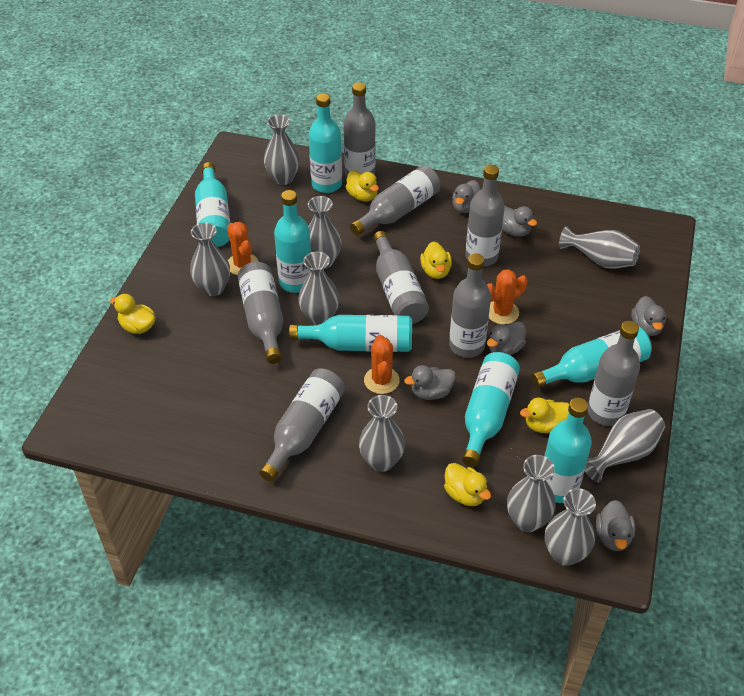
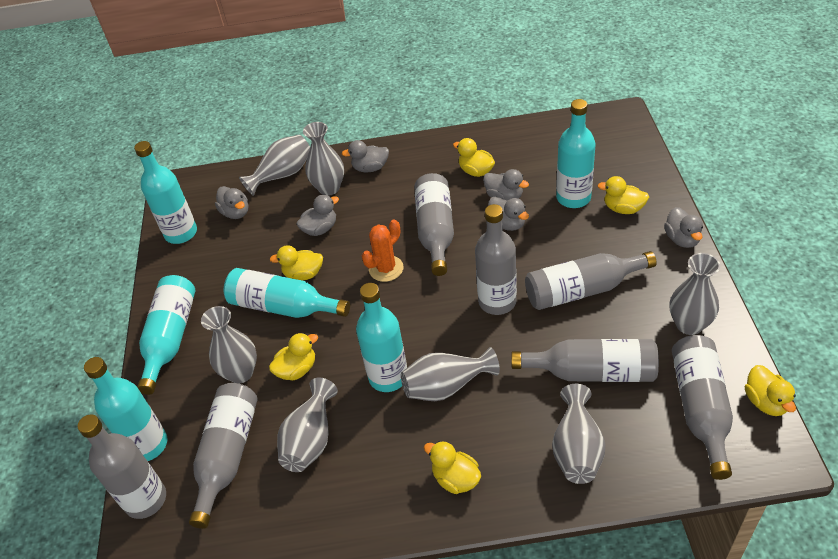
grey bottle: 8 -> 7
grey vase: 9 -> 7
orange cactus: 3 -> 1
turquoise bottle: 7 -> 6
yellow duck: 5 -> 6

